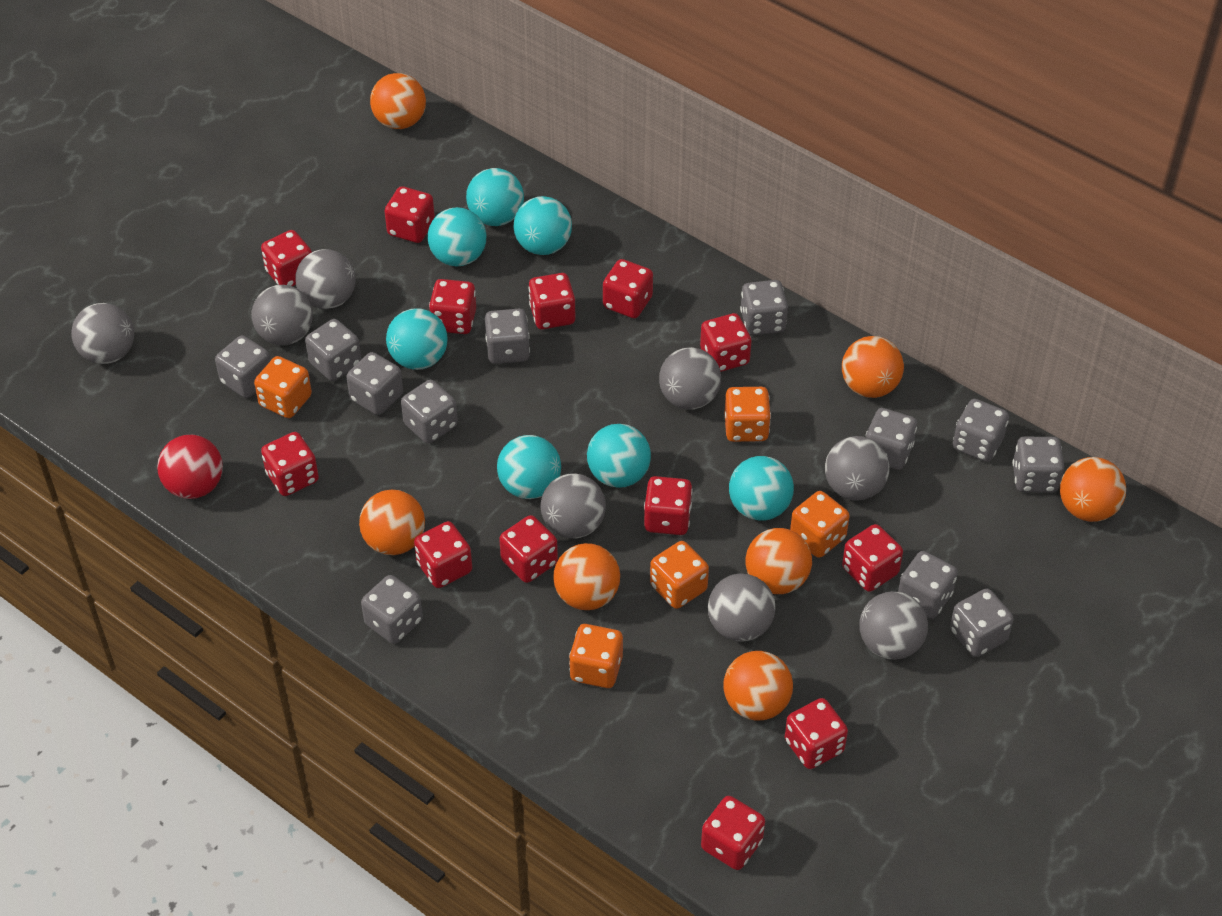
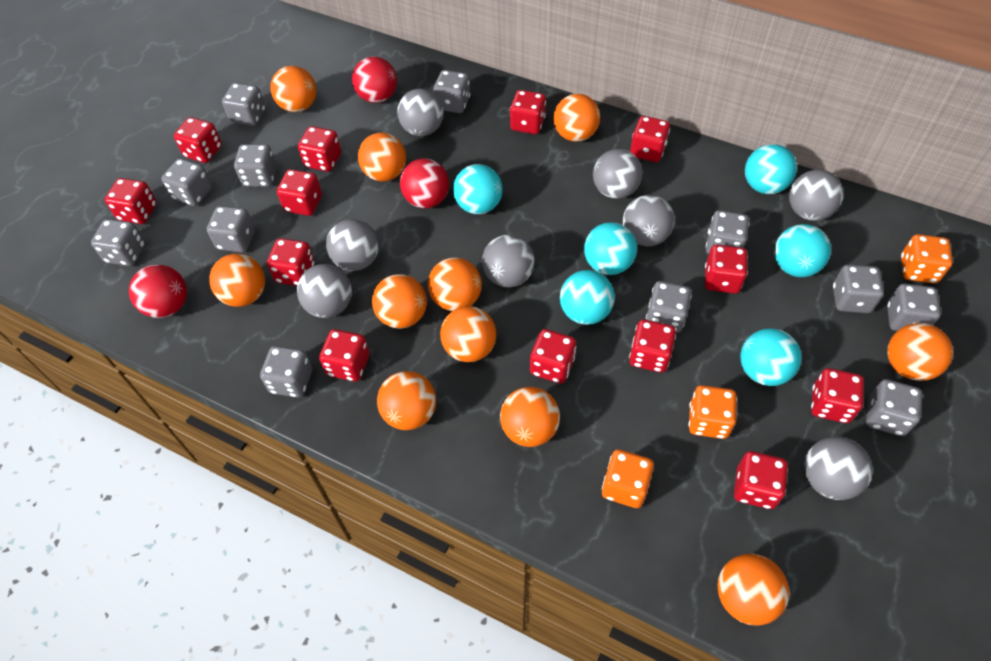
orange ball: 7 -> 11
orange dice: 5 -> 3
red ball: 1 -> 3
turquoise ball: 7 -> 6

